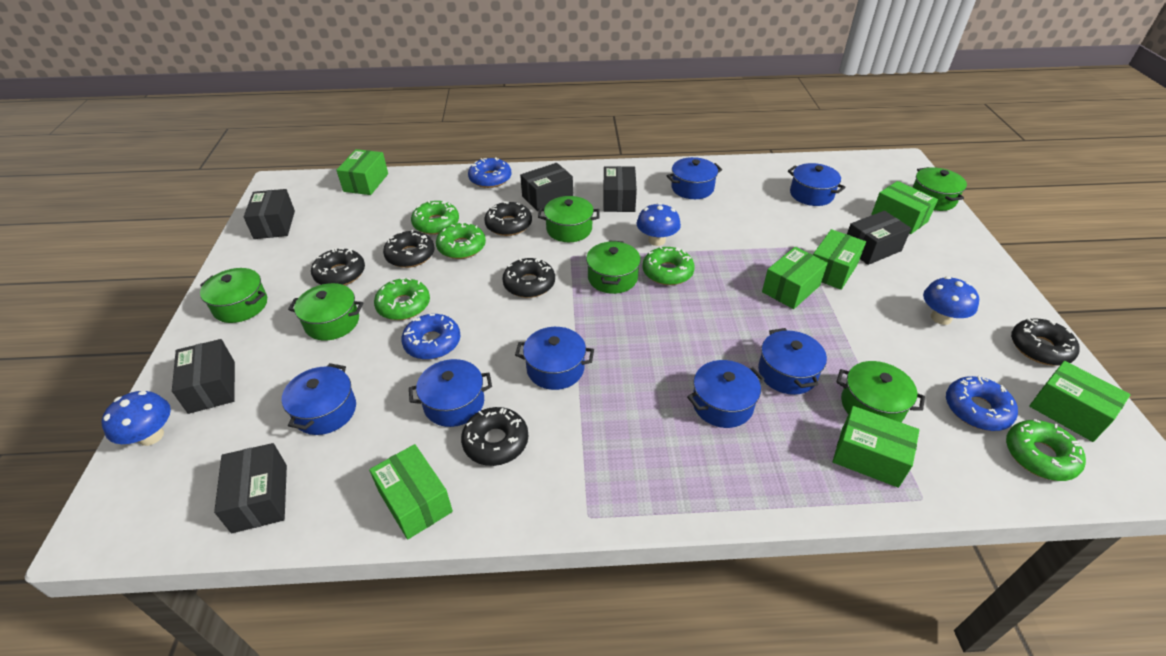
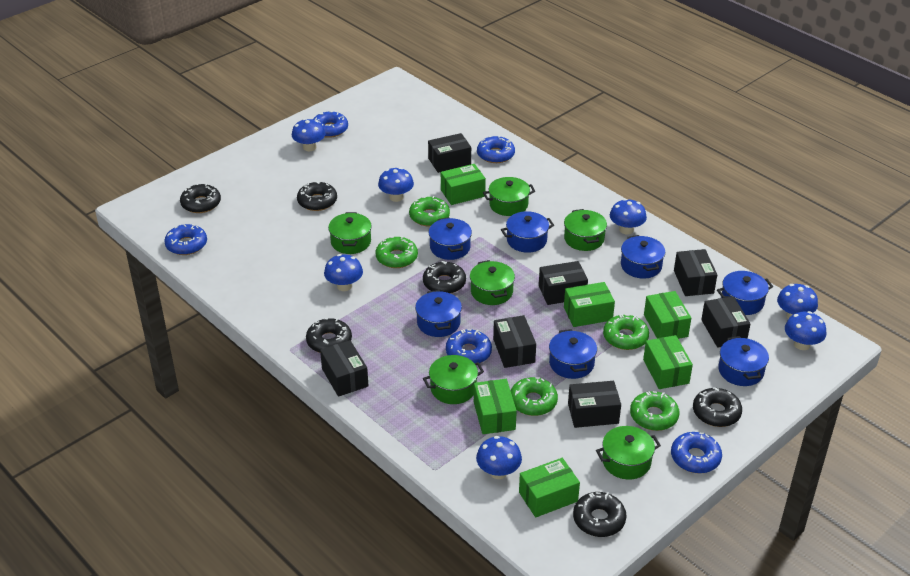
black box: 6 -> 7
blue donut: 3 -> 5
blue mushroom: 3 -> 7
green box: 7 -> 6

